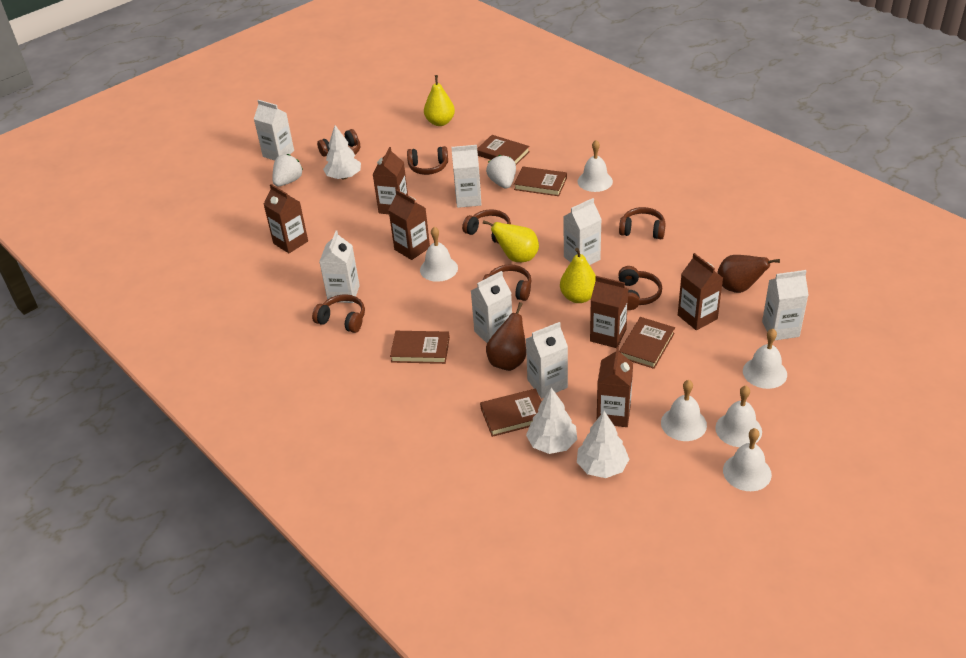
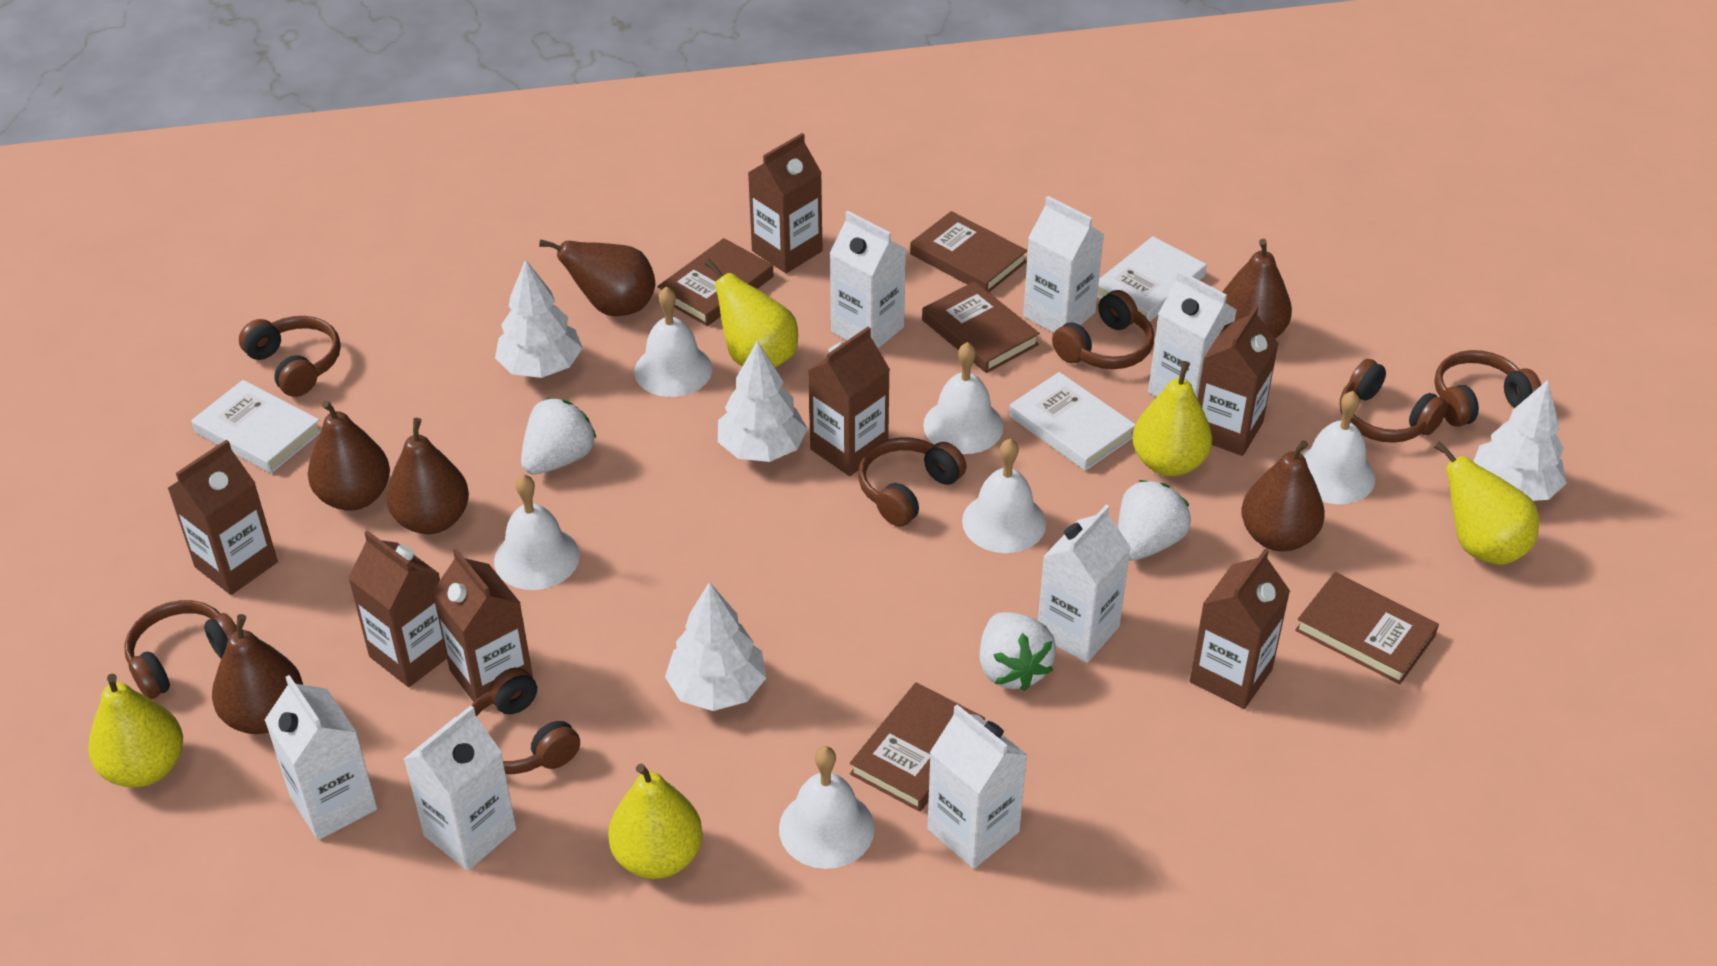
brown carton: 6 -> 7
brown pear: 2 -> 6
white book: 0 -> 3
white strawberry: 2 -> 3
white tree: 3 -> 4
yellow pear: 3 -> 5

